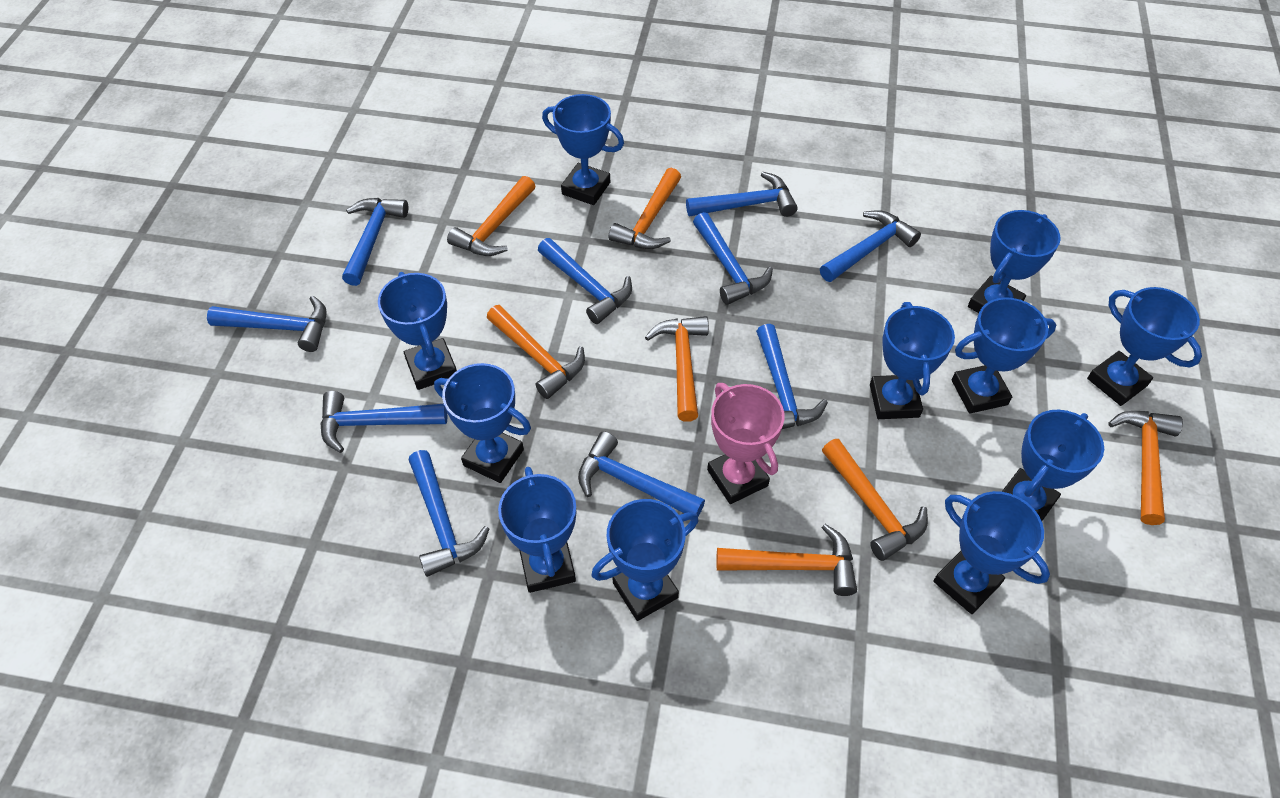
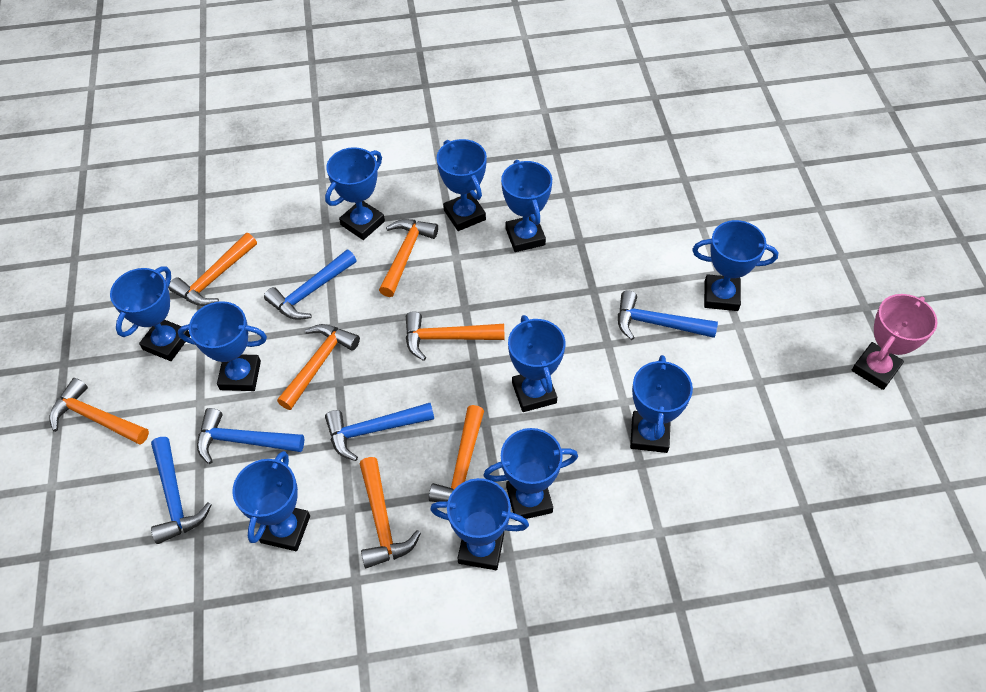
blue hammer: 10 -> 5

